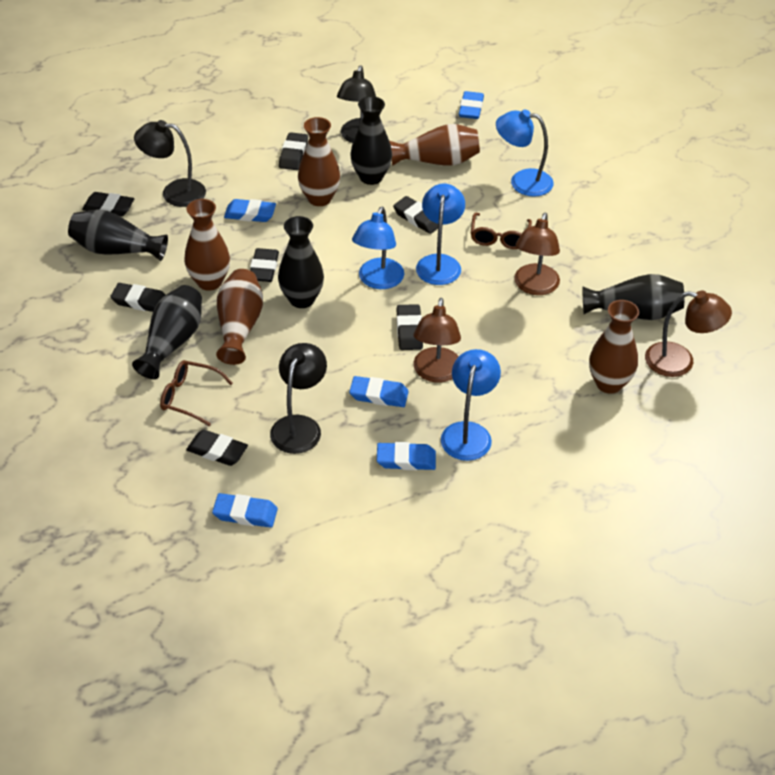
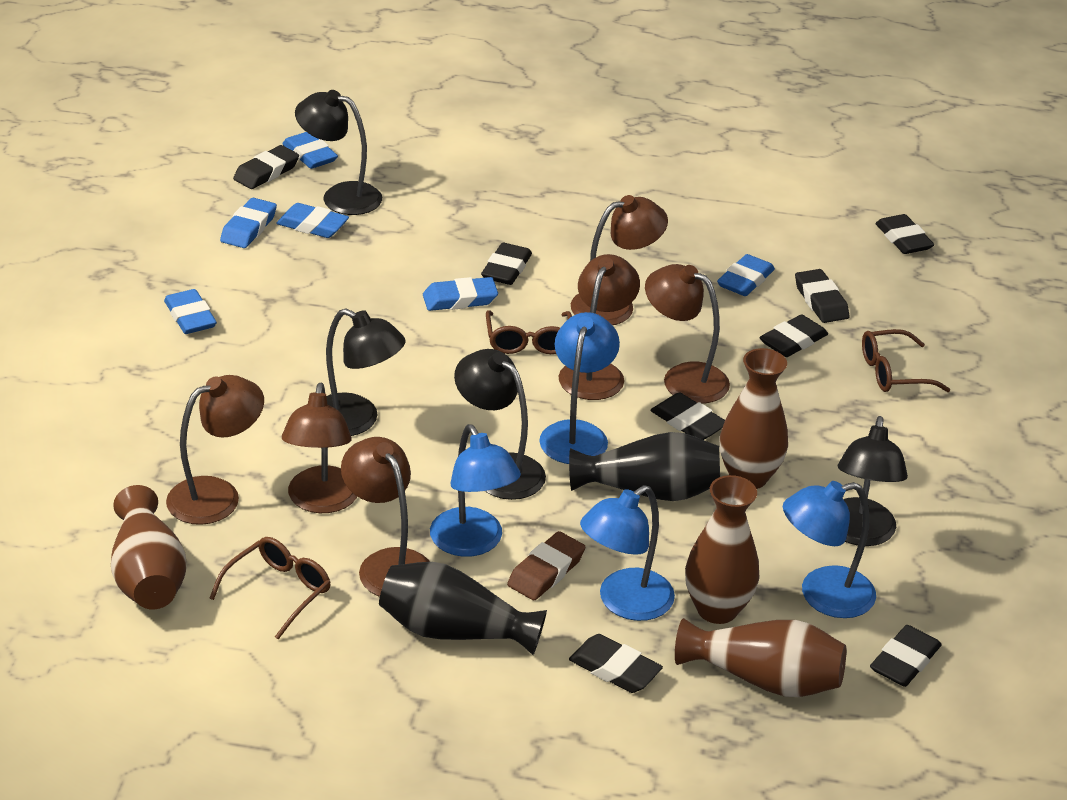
black eraser: 7 -> 8
black lamp: 3 -> 4
black vase: 5 -> 2
blue eraser: 5 -> 6
brown eraser: 0 -> 1
brown glasses: 2 -> 3
brown lamp: 3 -> 6
brown vase: 5 -> 4

